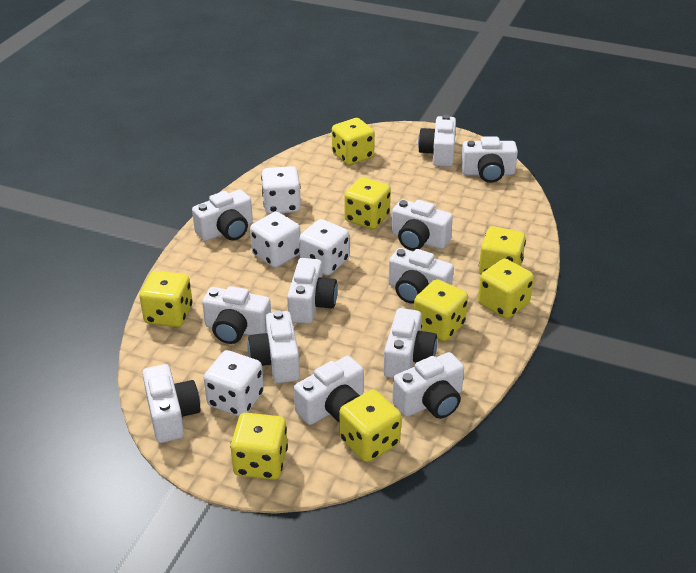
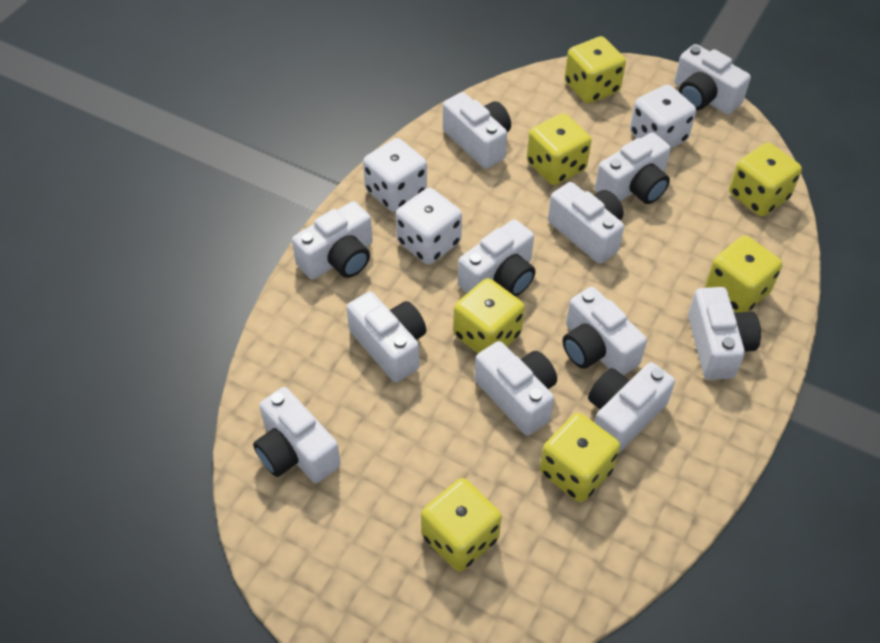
white dice: 4 -> 3
yellow dice: 8 -> 7

